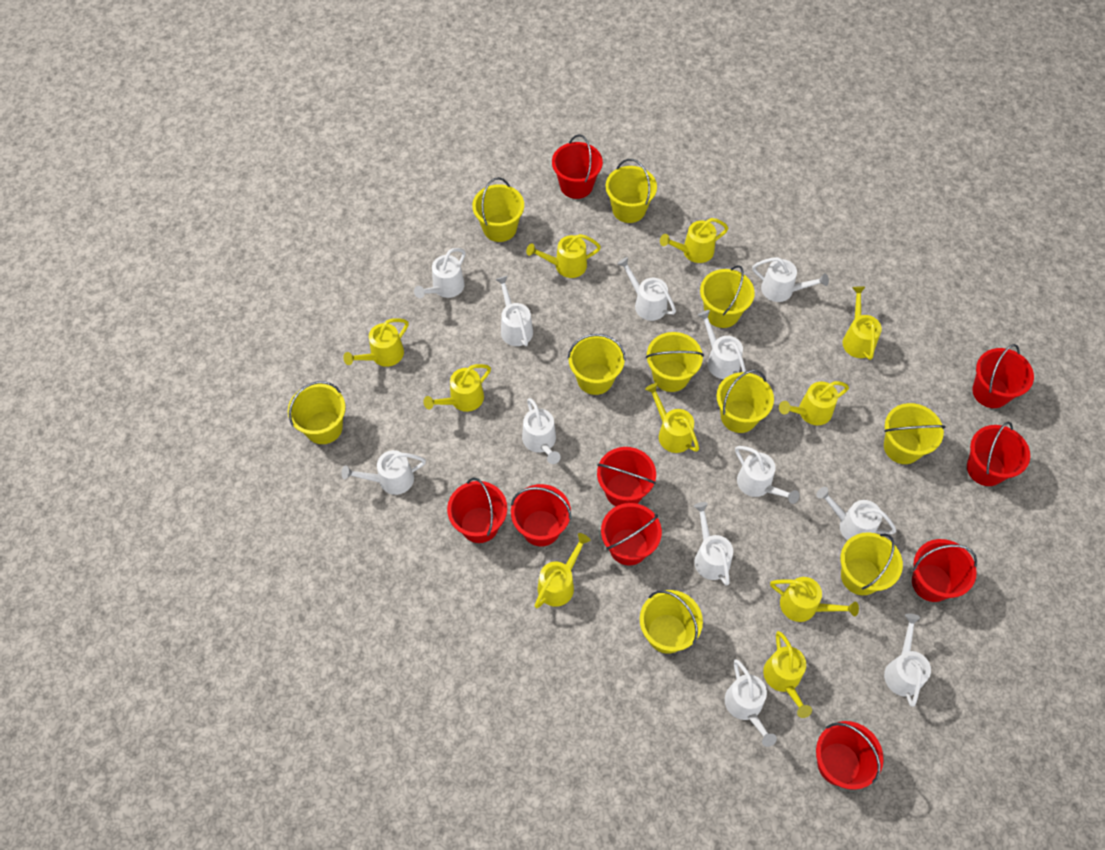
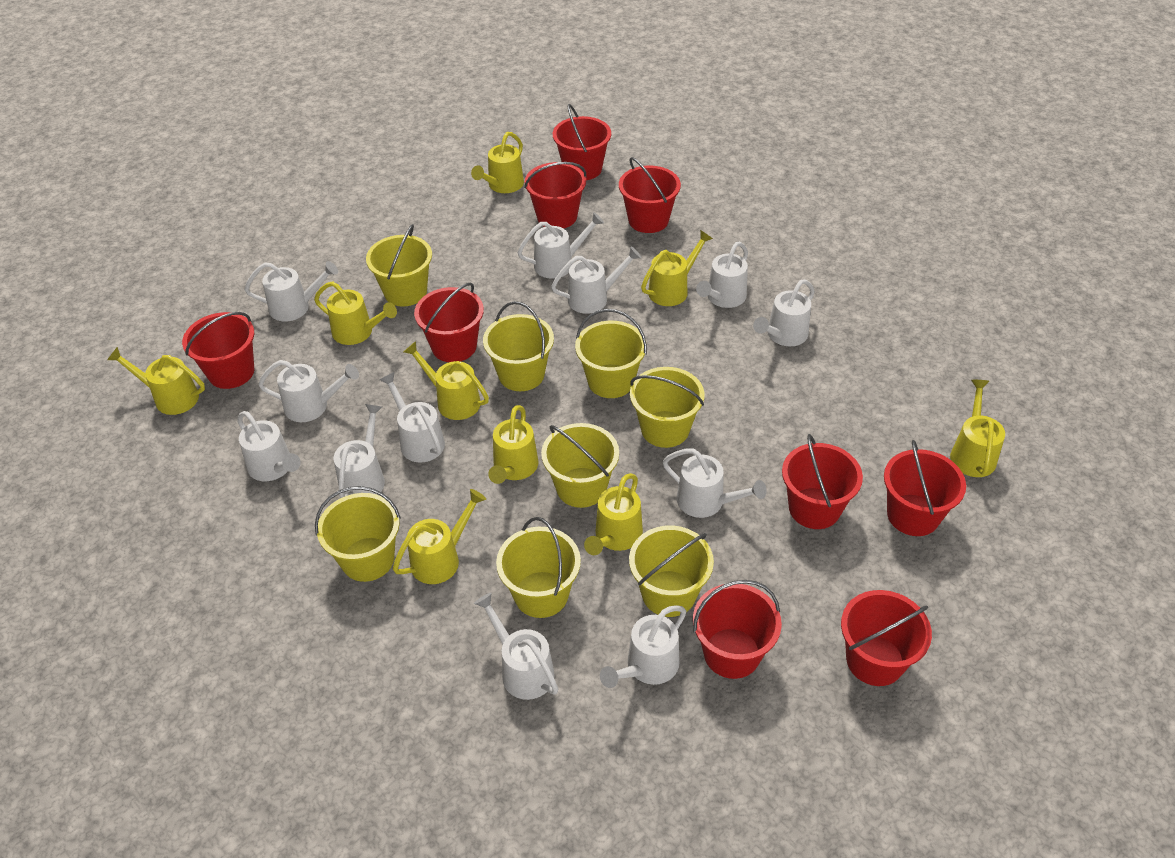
yellow bucket: 10 -> 8
yellow watering can: 10 -> 9

